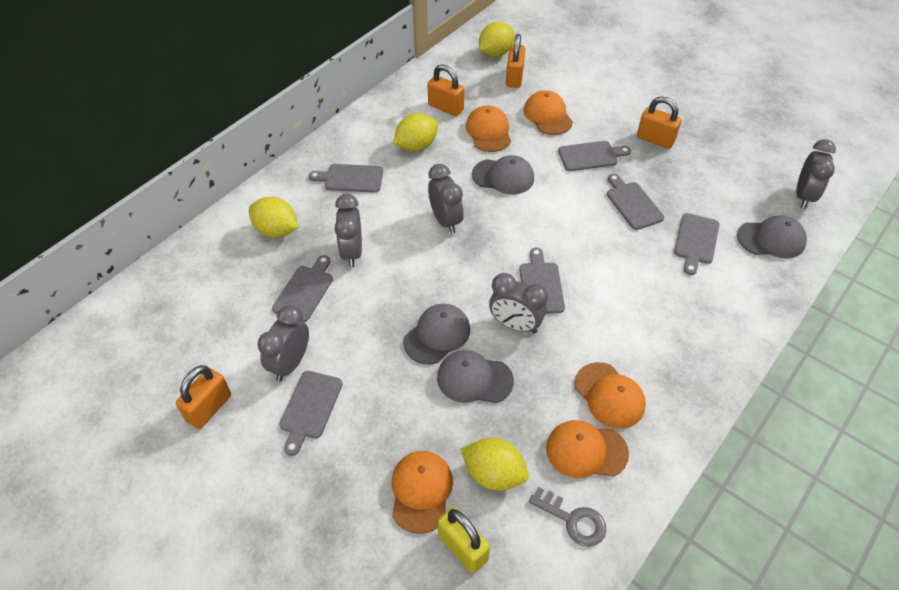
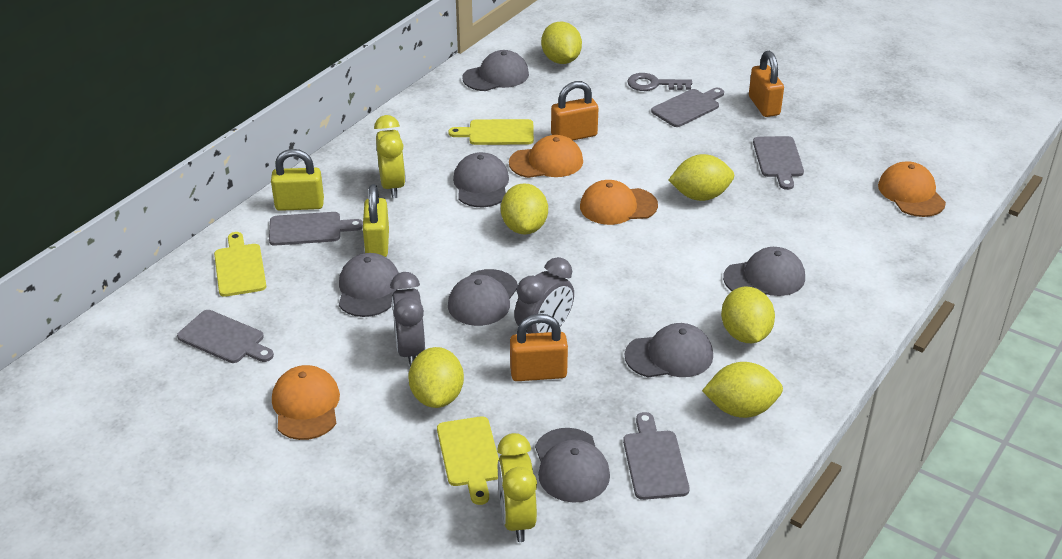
grey cap: 4 -> 7
grey clock: 5 -> 2
grey cutting board: 7 -> 5
orange cap: 5 -> 4
orange padlock: 4 -> 3
yellow clock: 0 -> 2
yellow cutting board: 0 -> 3
yellow lemon: 4 -> 6
yellow padlock: 1 -> 2

